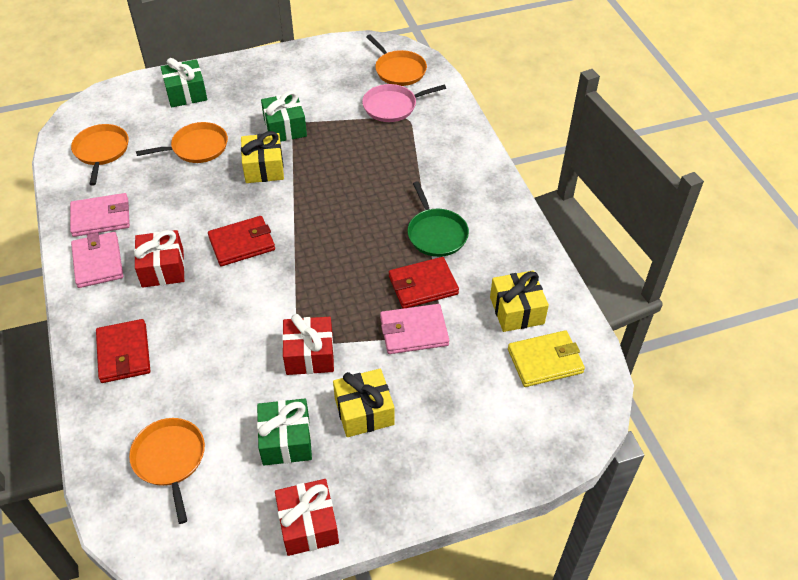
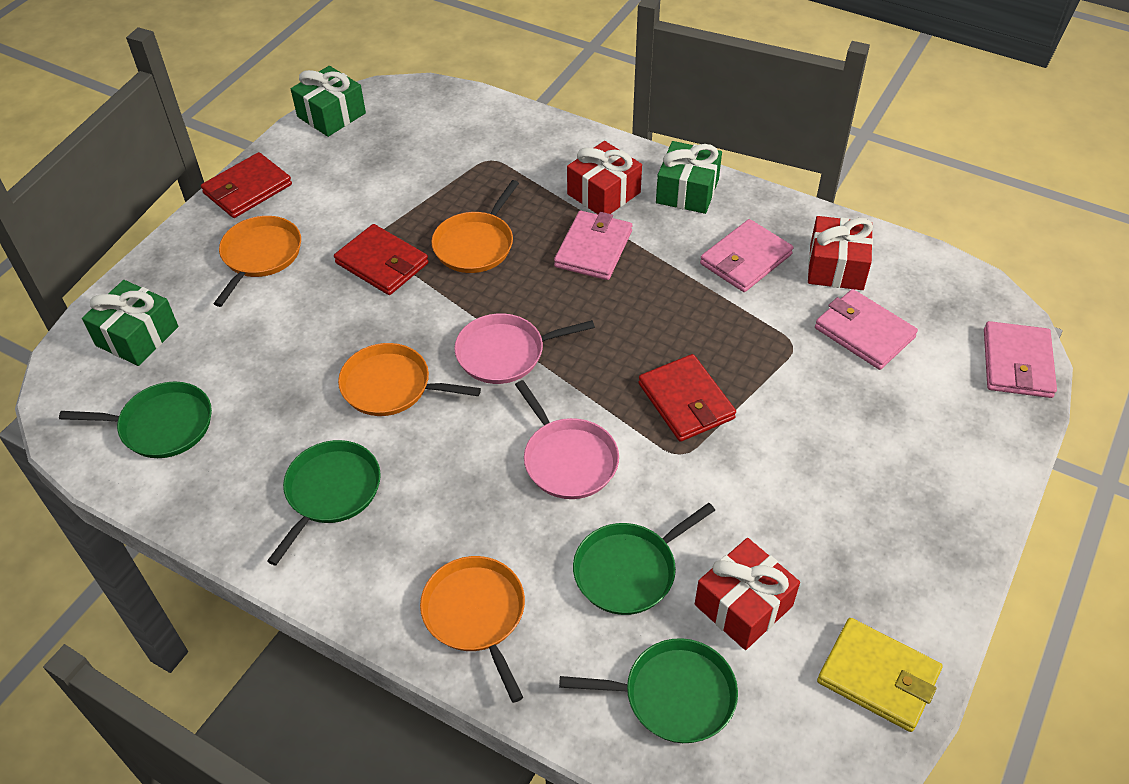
green pan: 1 -> 4
pink pan: 1 -> 2
pink wallet: 3 -> 4
yellow gift: 3 -> 0

